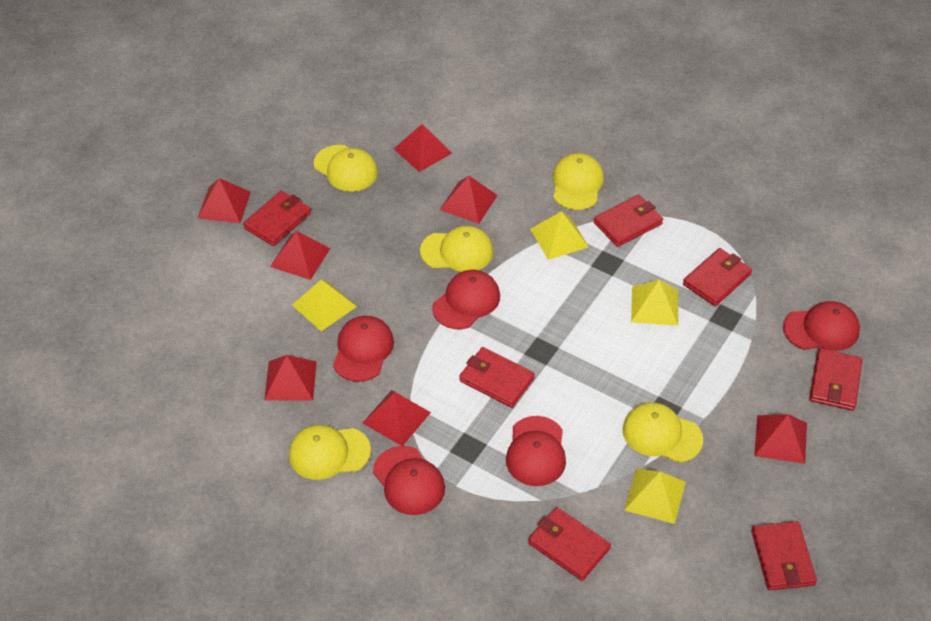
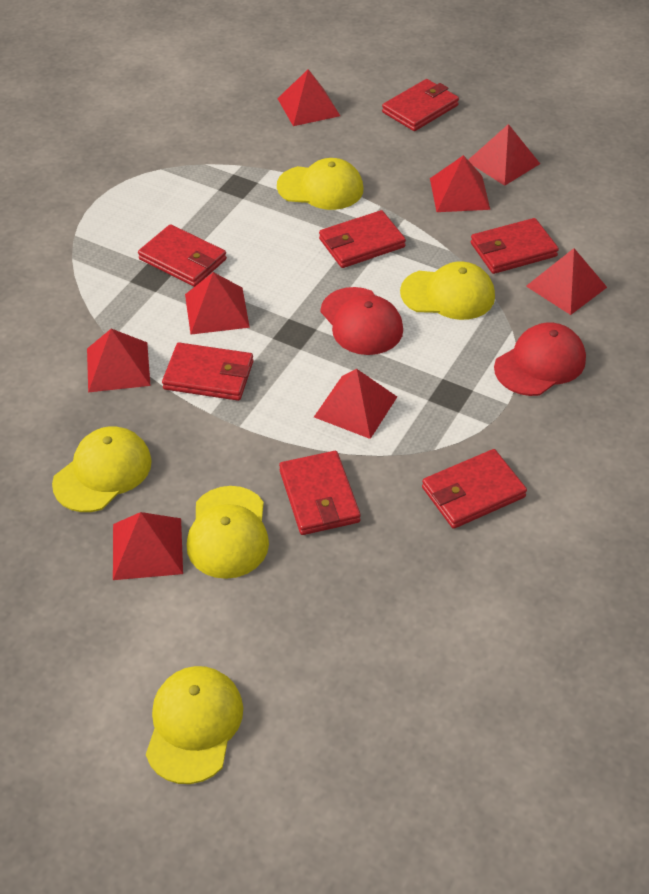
red cap: 5 -> 2
red pyramid: 7 -> 8
yellow pyramid: 4 -> 0

